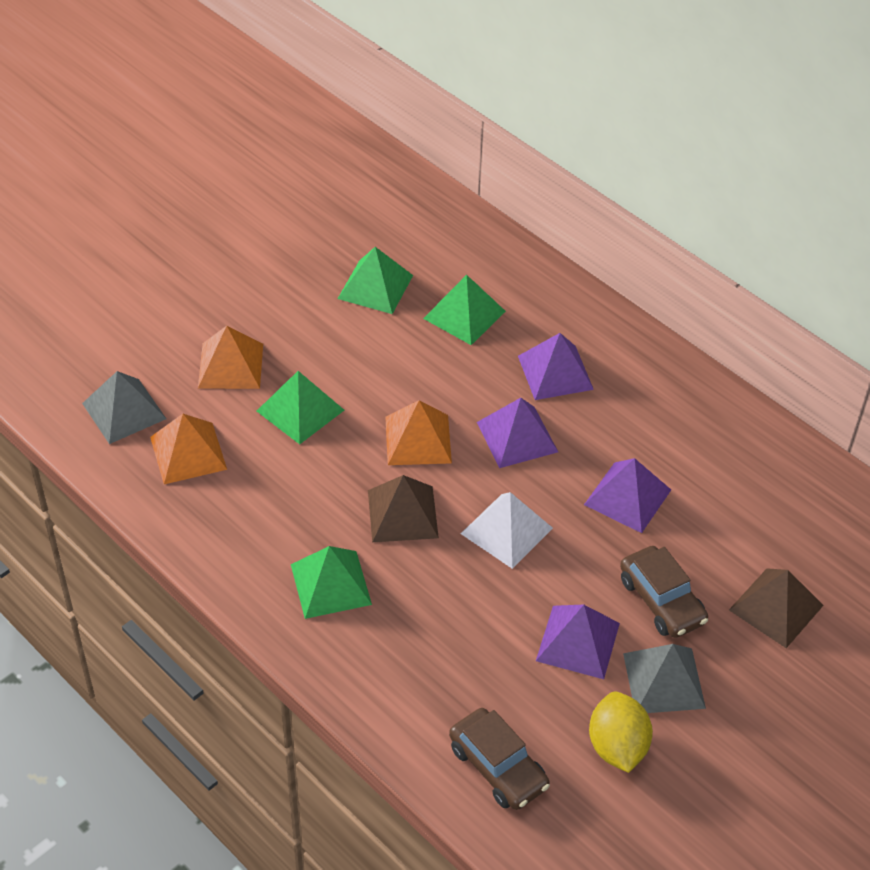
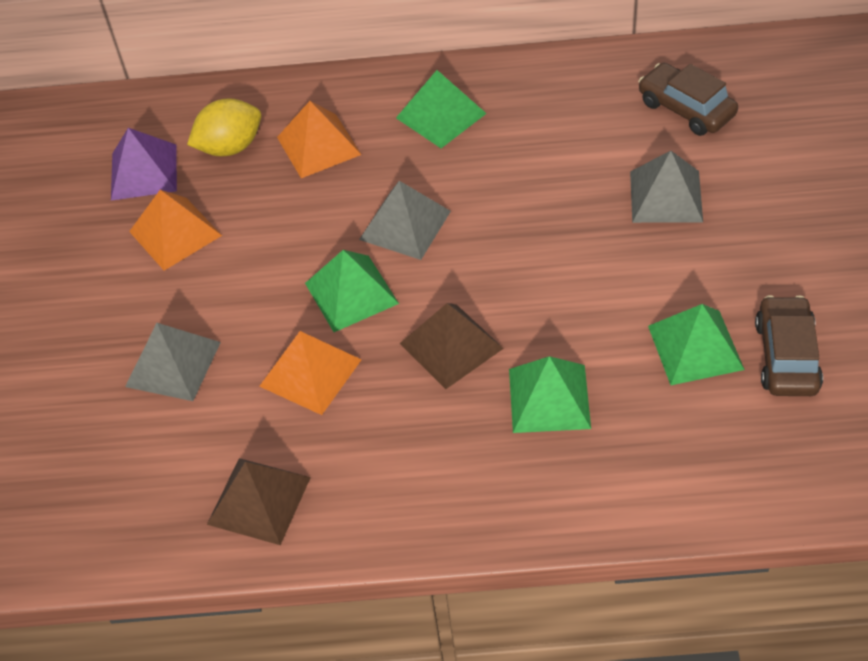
grey pyramid: 2 -> 3
purple pyramid: 4 -> 1
white pyramid: 1 -> 0

